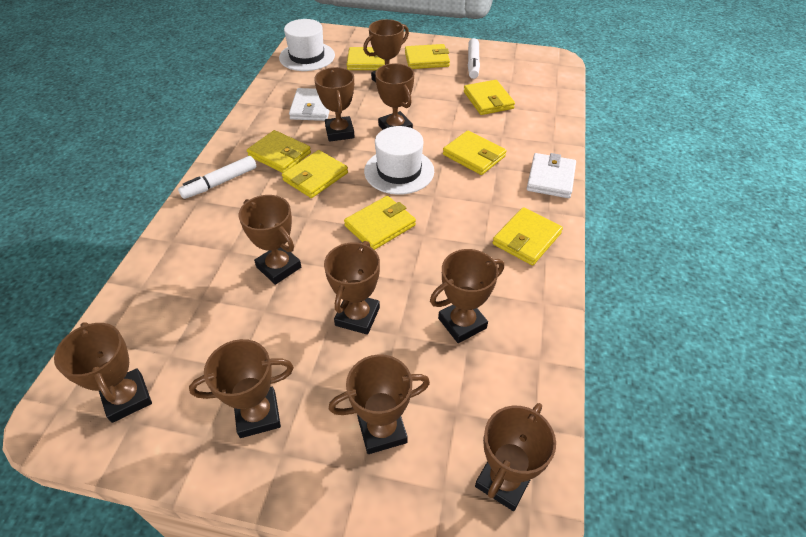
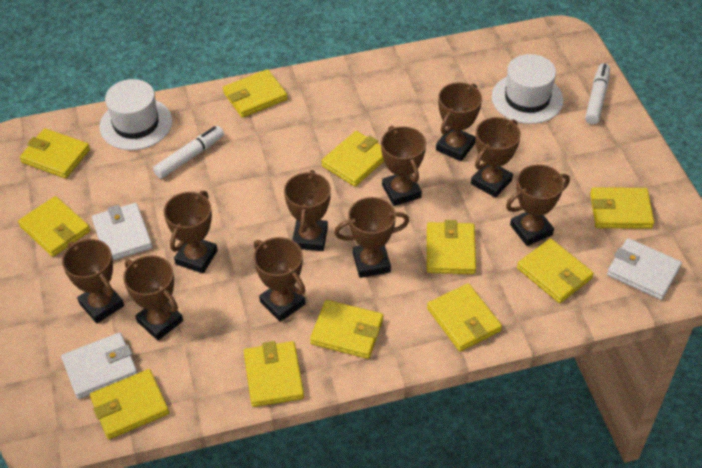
white wallet: 2 -> 3
yellow wallet: 8 -> 11

